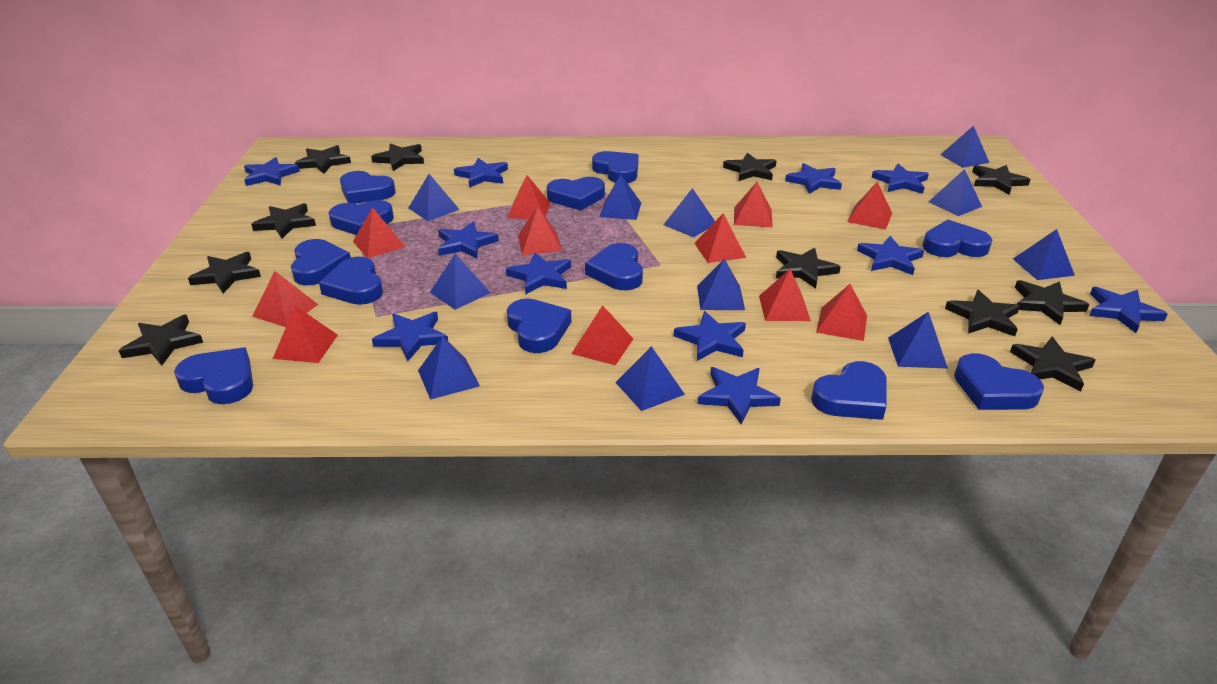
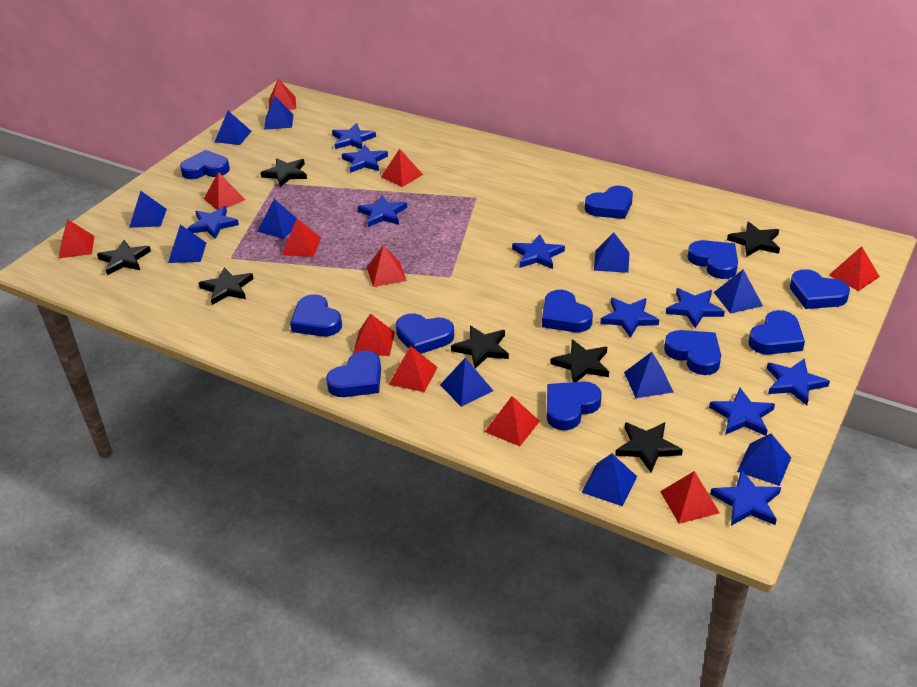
black star: 11 -> 7
blue heart: 12 -> 11
blue star: 11 -> 10

